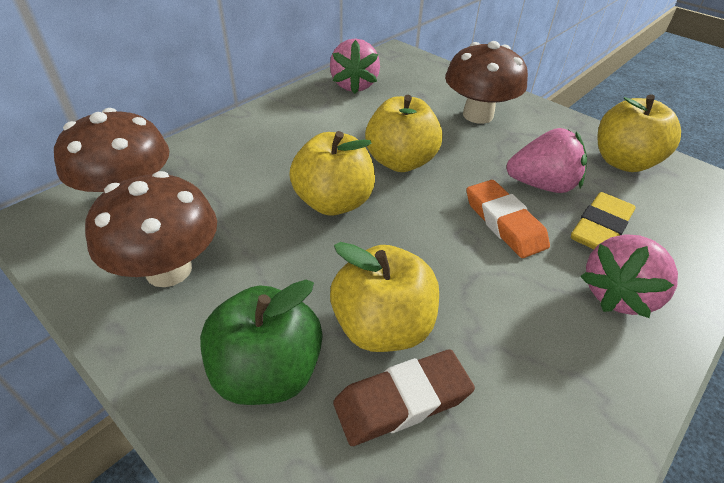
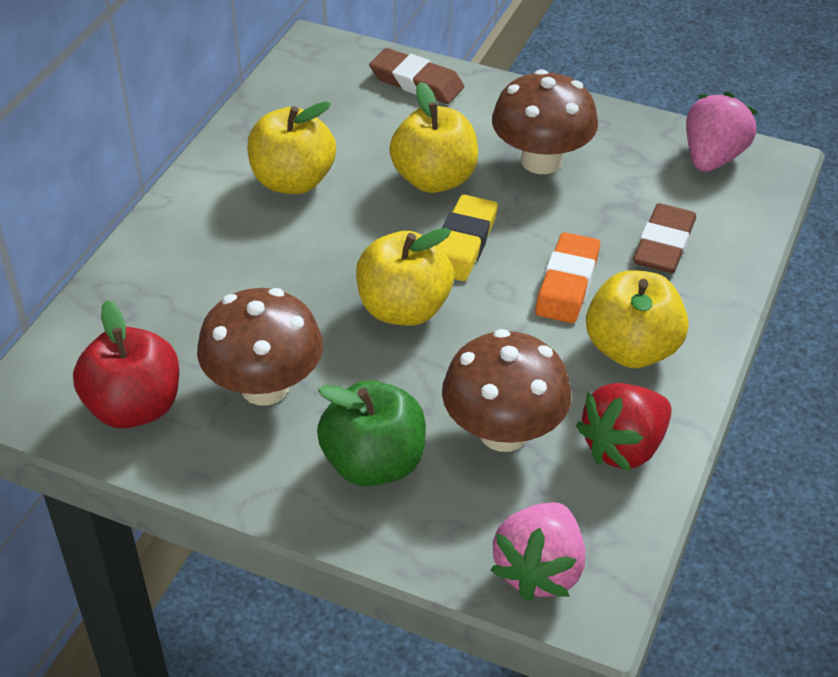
brown eraser: 1 -> 2
pink strawberry: 3 -> 2
red apple: 0 -> 1
red strawberry: 0 -> 1

